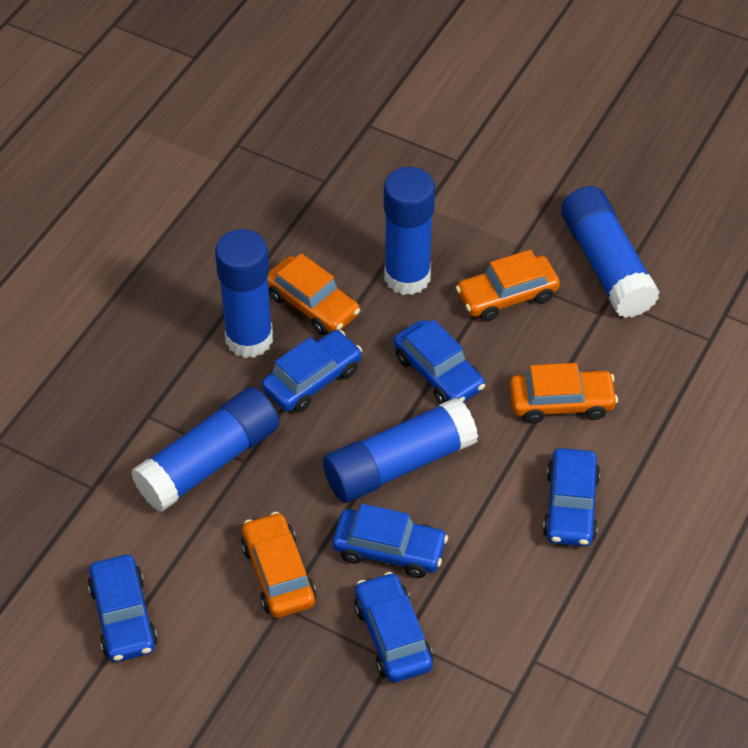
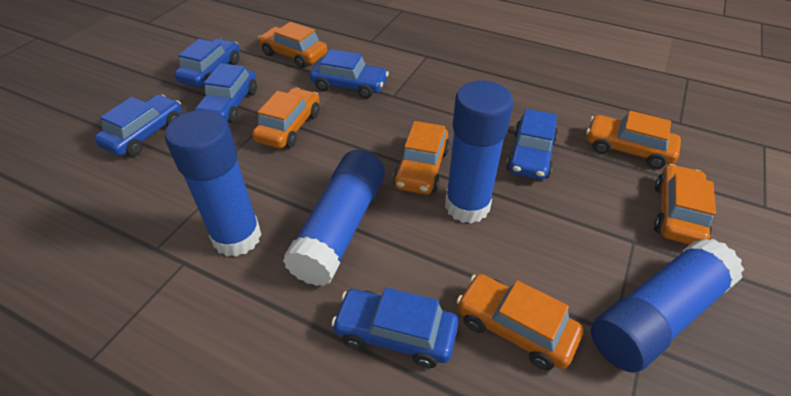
blue glue stick: 5 -> 4
orange car: 4 -> 6

